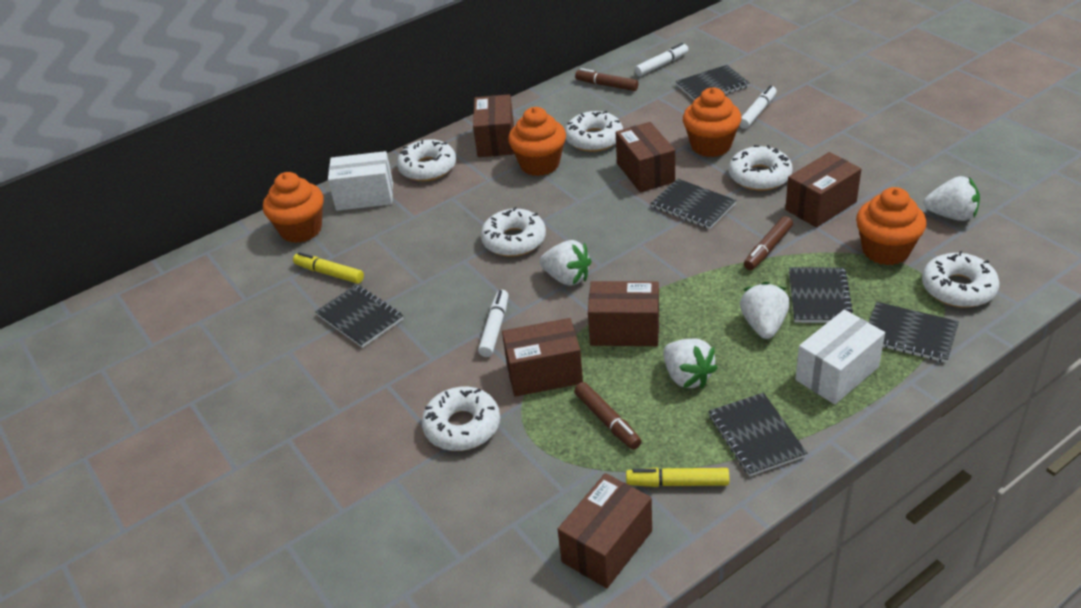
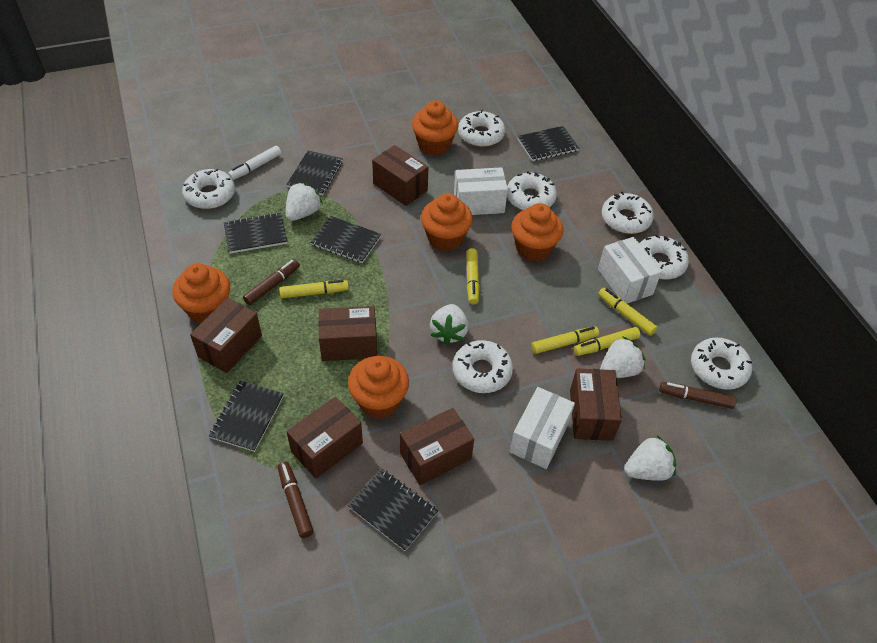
orange cupcake: 4 -> 5
white box: 2 -> 3
white donut: 6 -> 7
white marker: 3 -> 1
yellow marker: 2 -> 5

